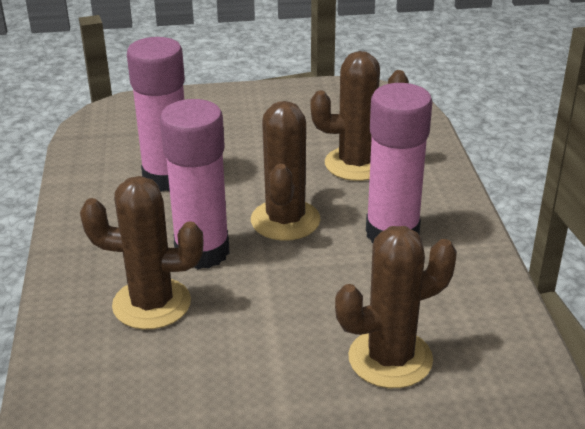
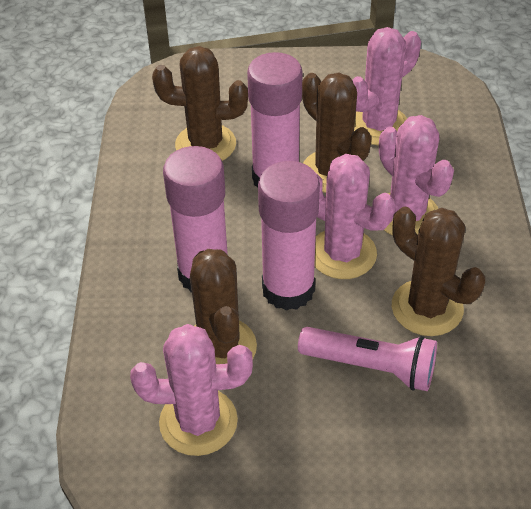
pink cactus: 0 -> 4
pink flashlight: 0 -> 1

